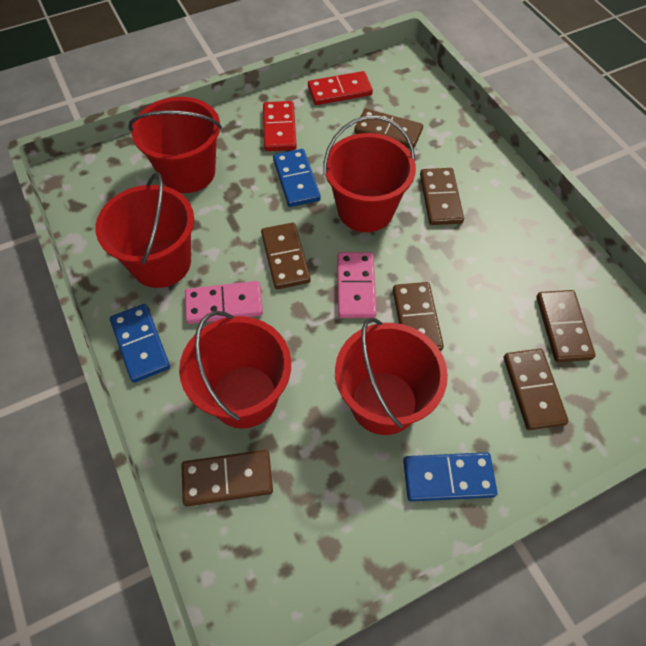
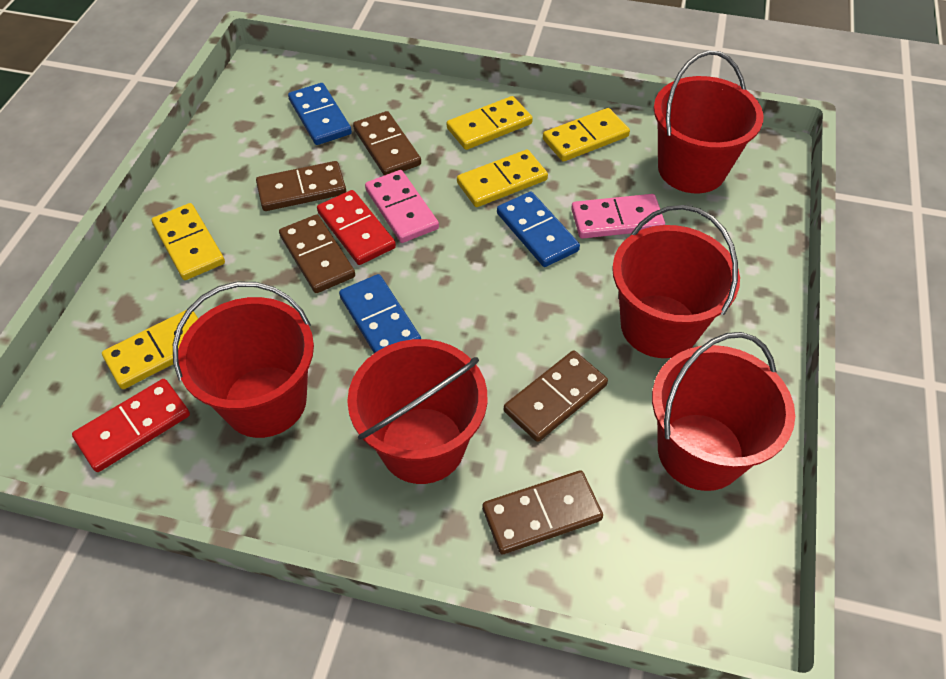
brown domino: 7 -> 5
yellow domino: 0 -> 5

